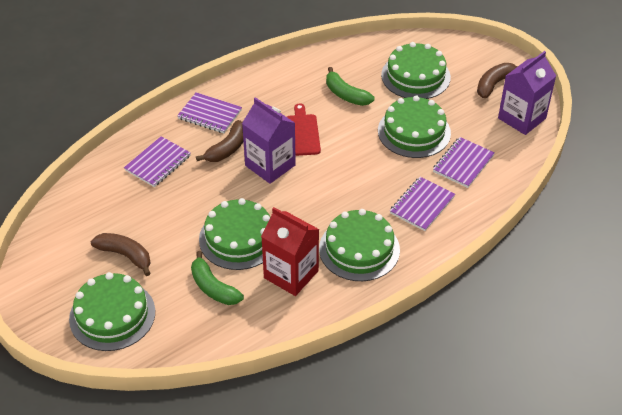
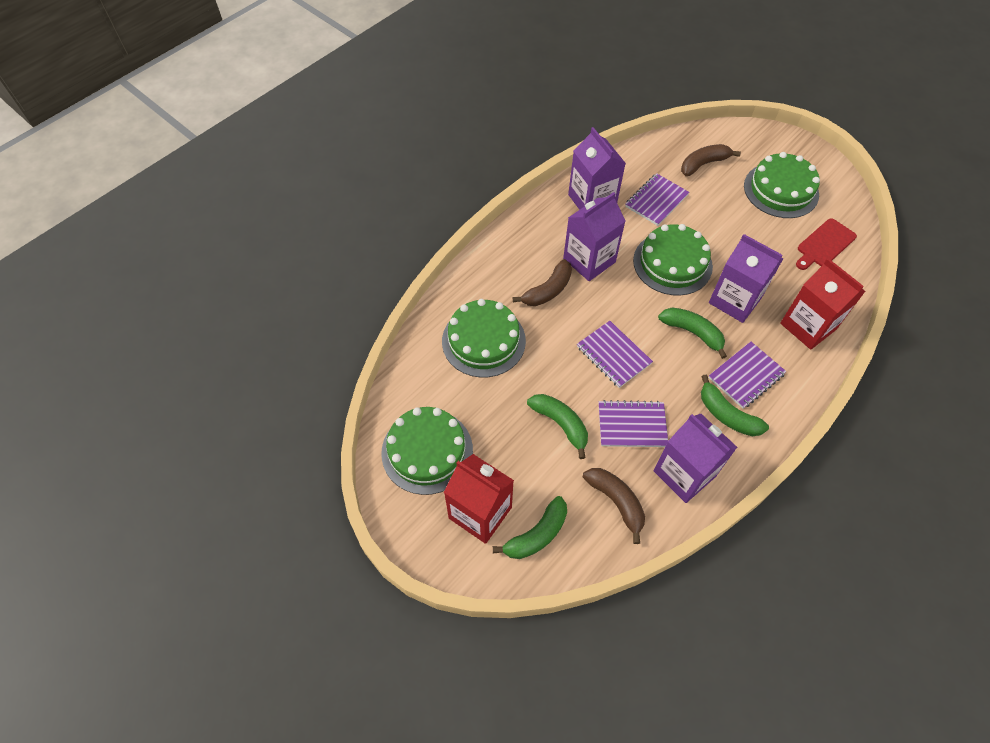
green banana: 2 -> 4
green cake: 5 -> 4
purple carton: 2 -> 4
red carton: 1 -> 2

